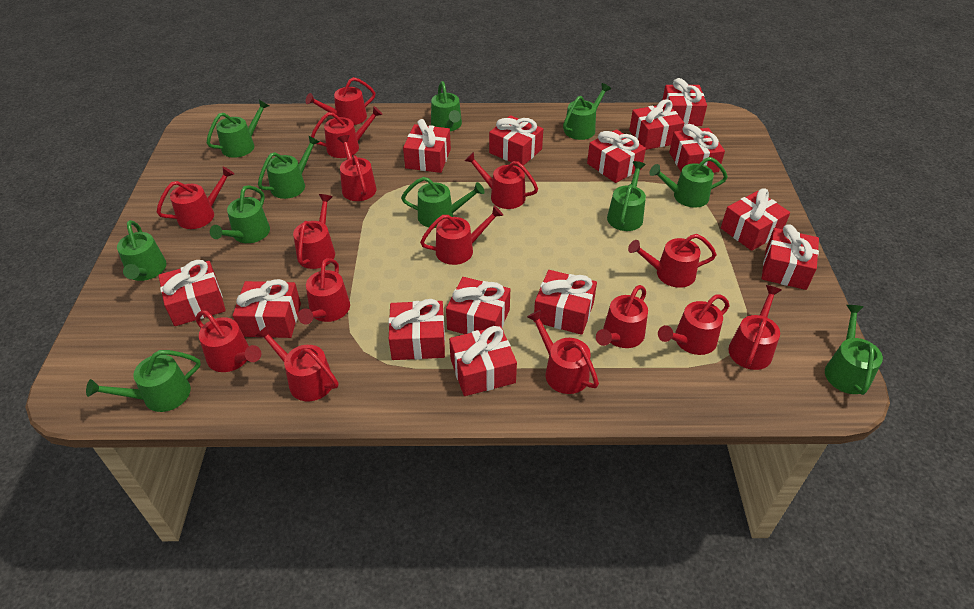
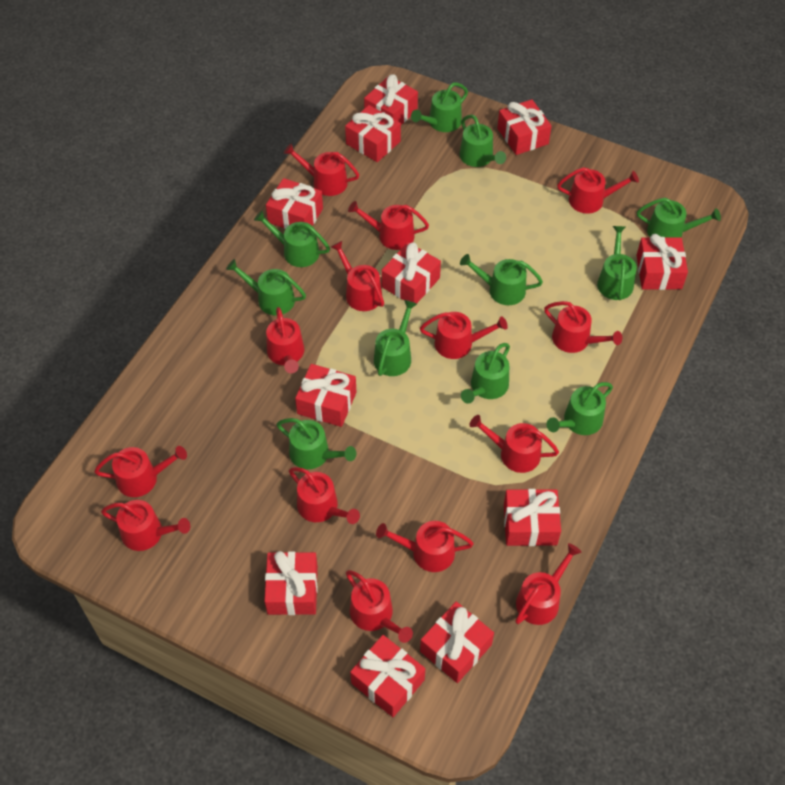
red gift: 14 -> 11
red watering can: 15 -> 14

